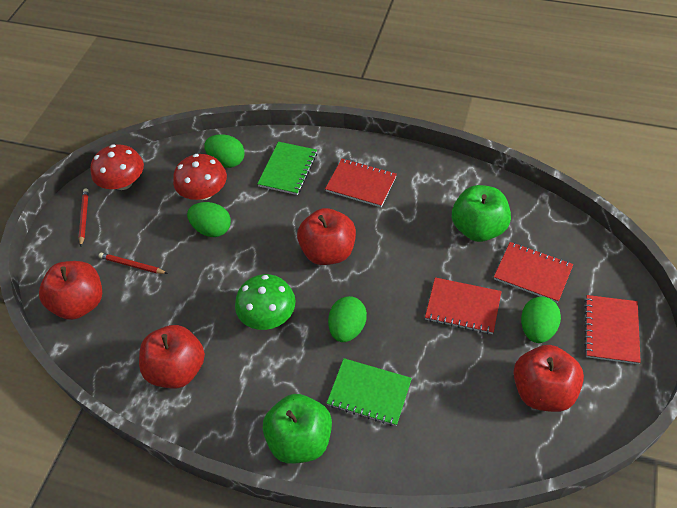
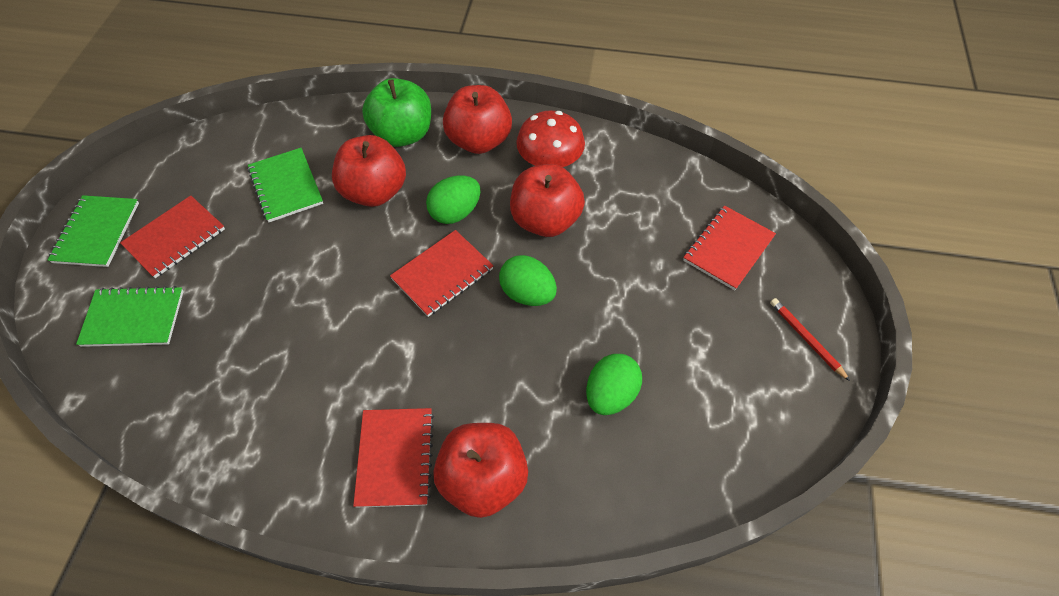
green apple: 2 -> 1
green egg: 4 -> 3
green mushroom: 1 -> 0
green notebook: 2 -> 3
red mushroom: 2 -> 1
red pencil: 2 -> 1

